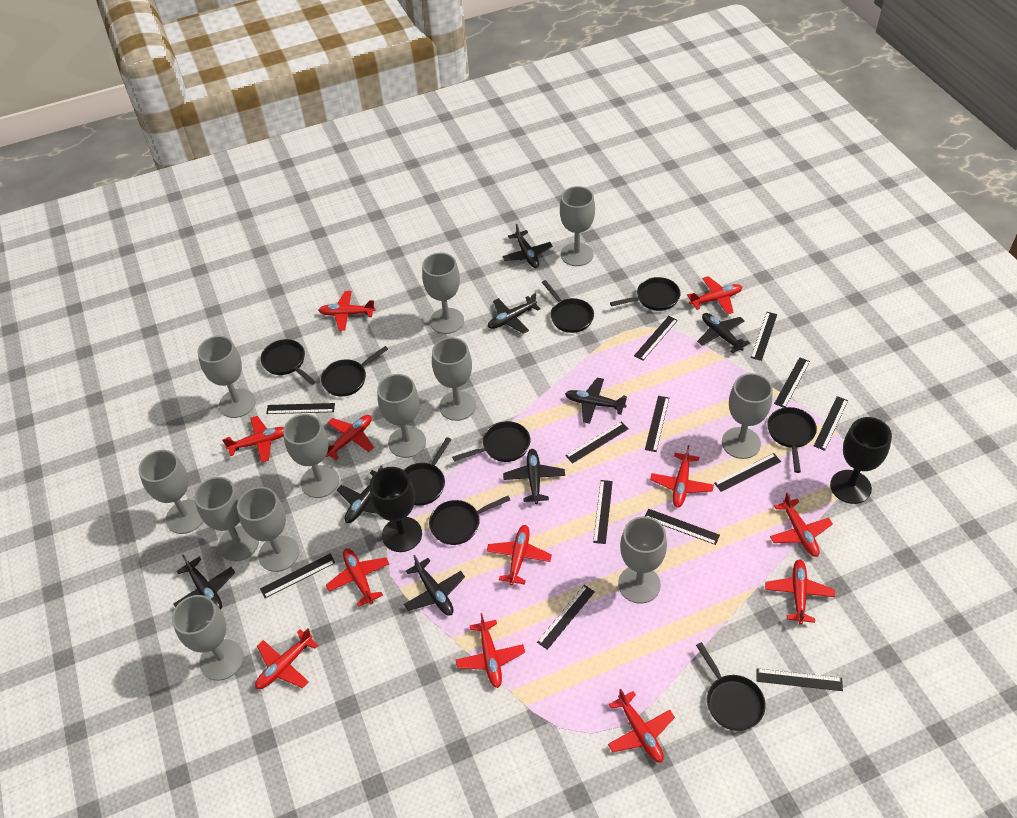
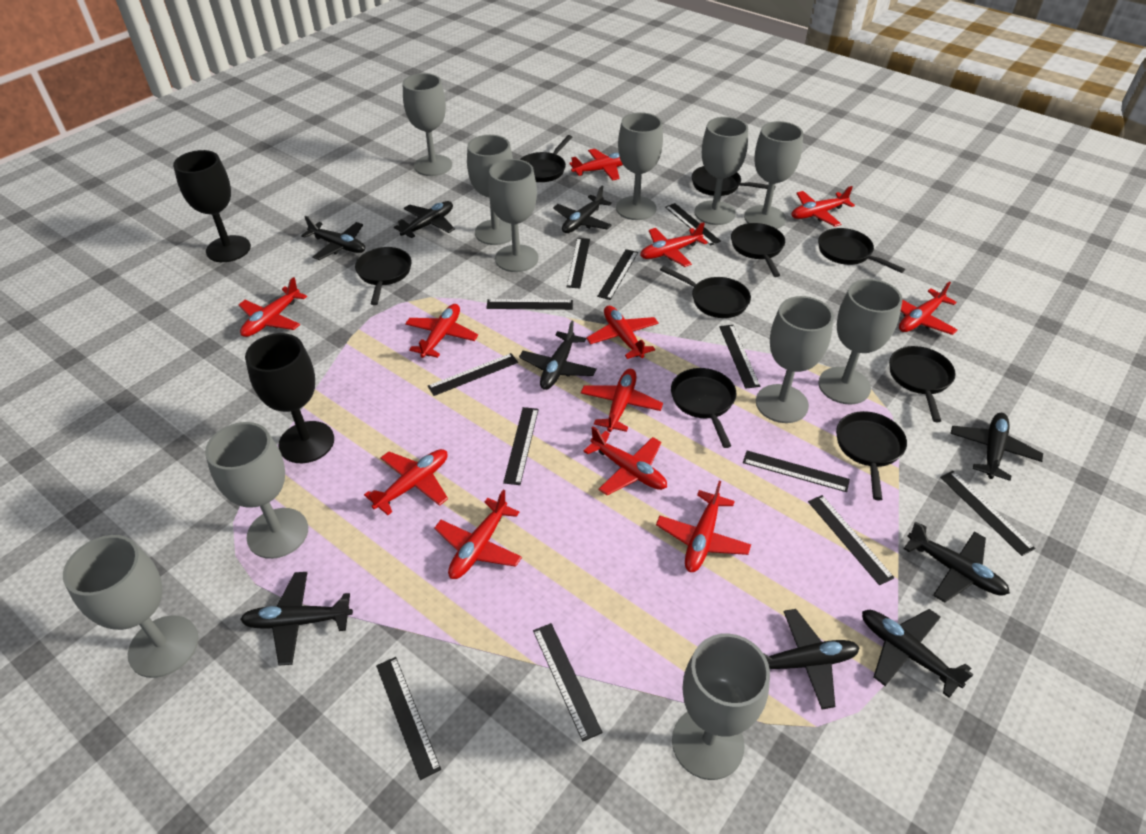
black plane: 8 -> 9
black ruler: 13 -> 12
grey goblet: 12 -> 11

